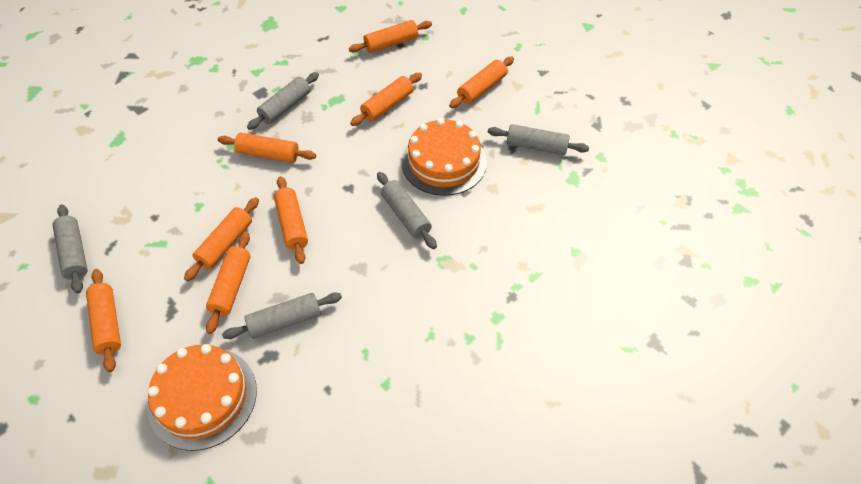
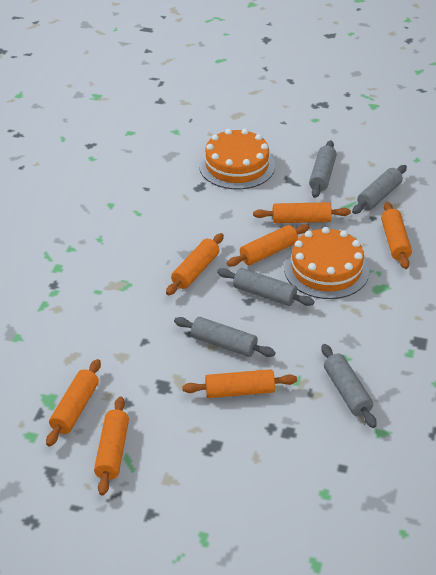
orange rolling pin: 8 -> 7

